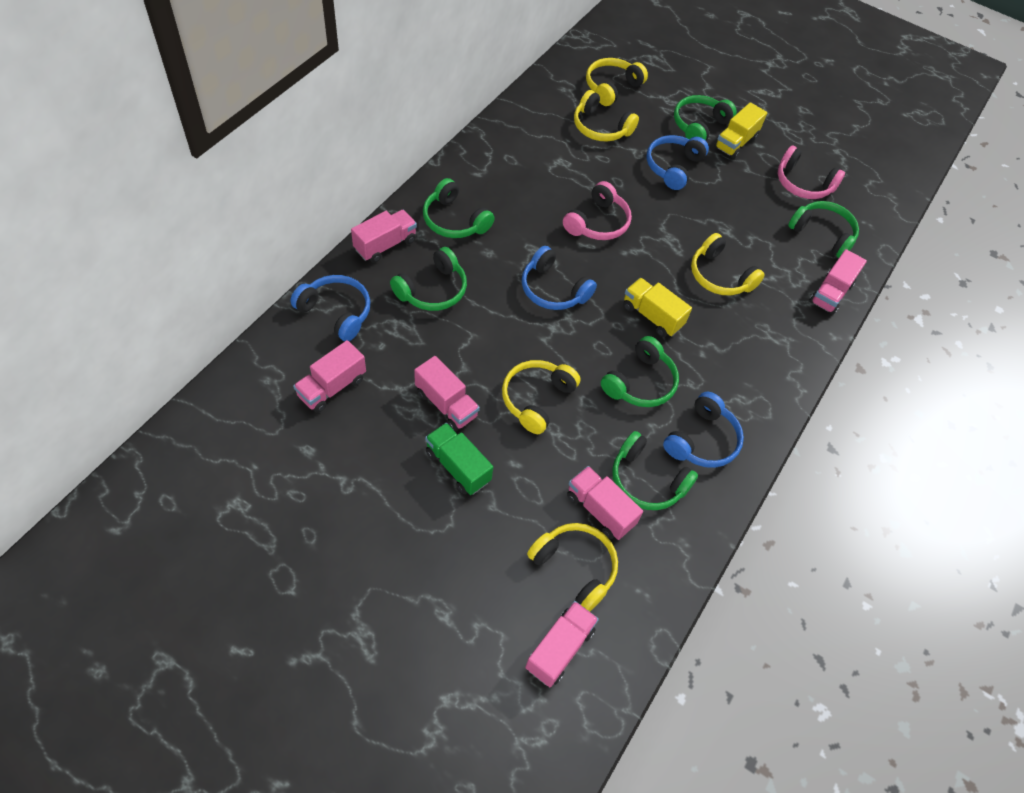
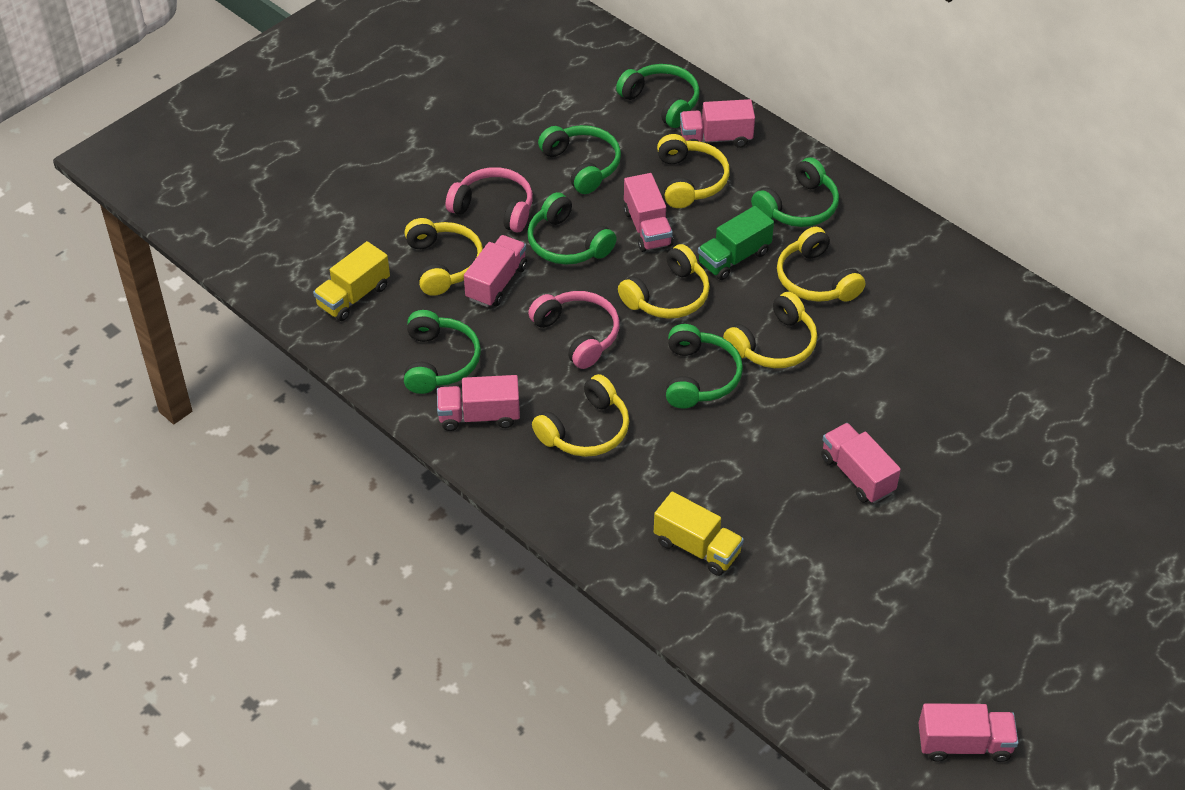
blue headphones: 4 -> 0
yellow headphones: 5 -> 6

